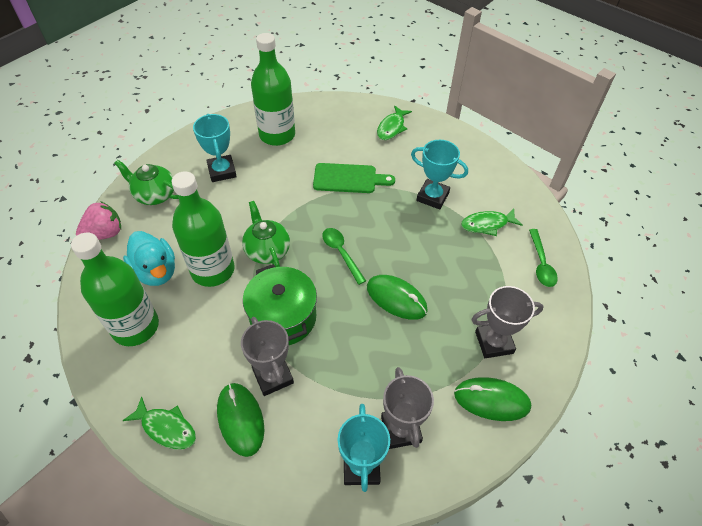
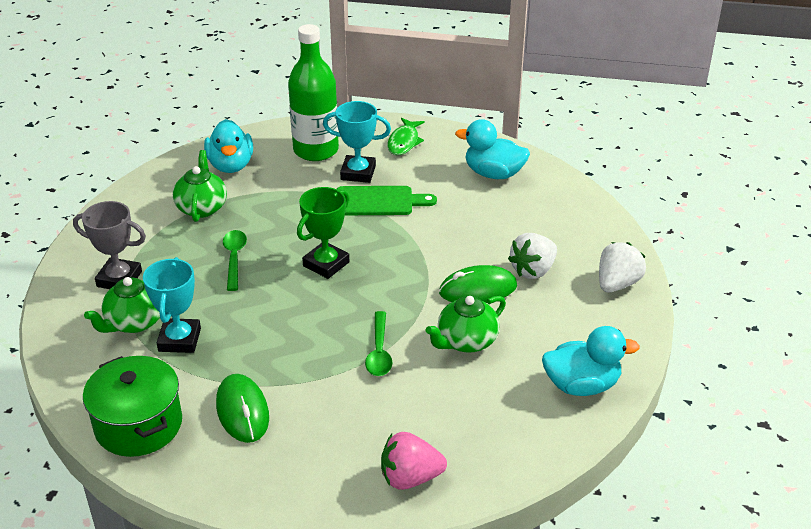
green bottle: 3 -> 1
green fish: 3 -> 1
green mouse: 3 -> 2
green teapot: 2 -> 3
green trophy: 0 -> 1
grey trophy: 3 -> 1
turquoise duck: 1 -> 3
turquoise trophy: 3 -> 2
white strawberry: 0 -> 2

